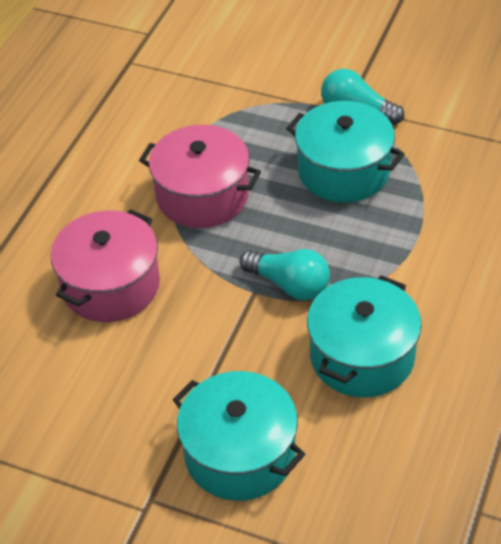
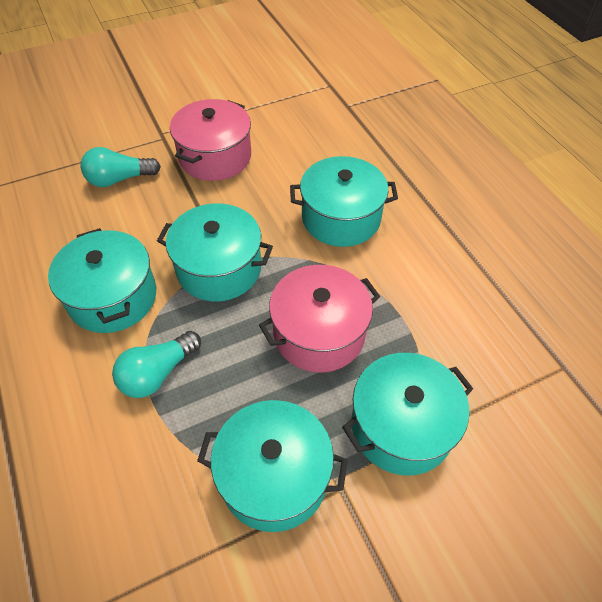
turquoise pot: 3 -> 5

